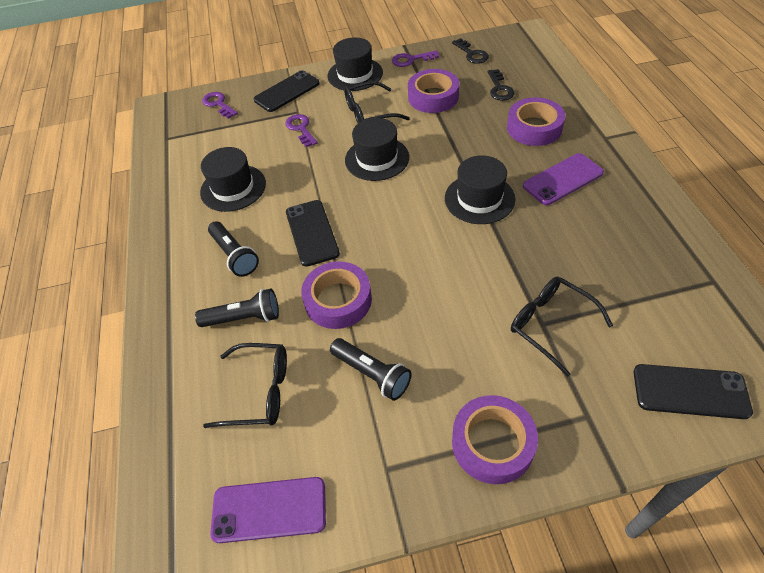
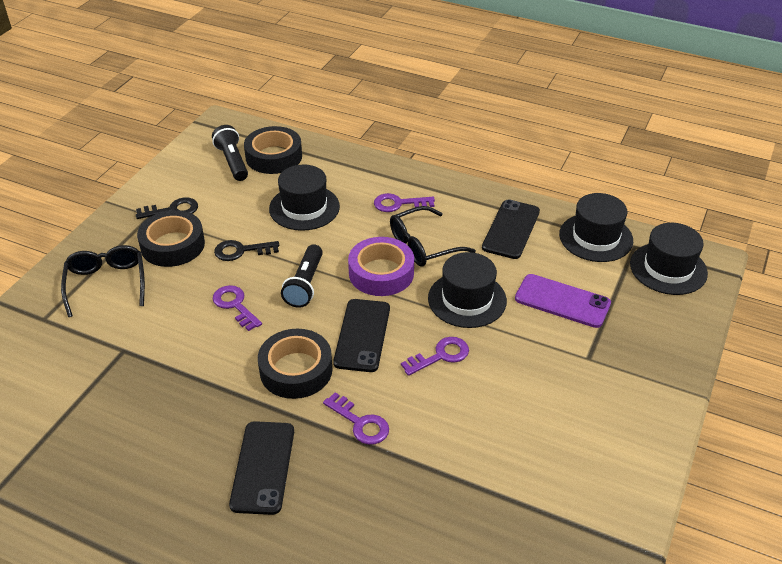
black flashlight: 3 -> 2
black glasses: 3 -> 2
black tape: 0 -> 3
purple key: 3 -> 4
purple phone: 2 -> 1
purple tape: 4 -> 1

